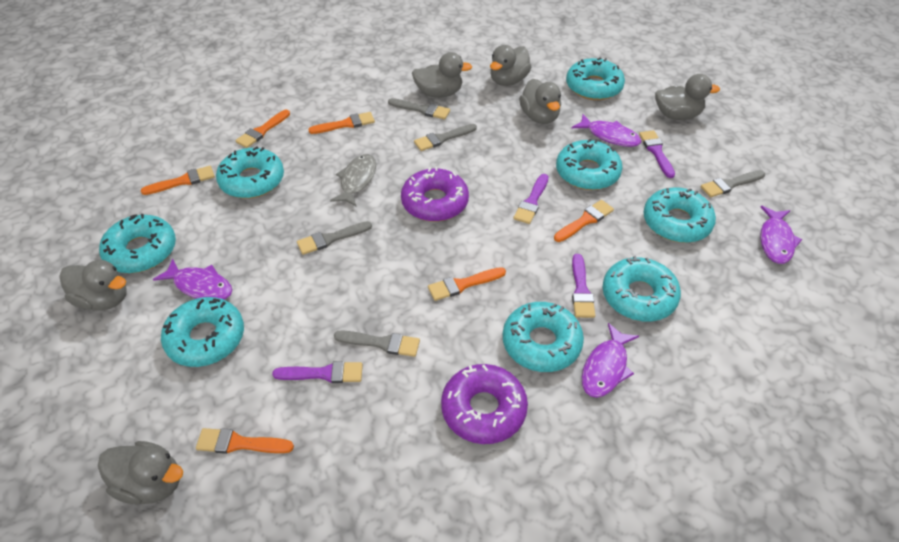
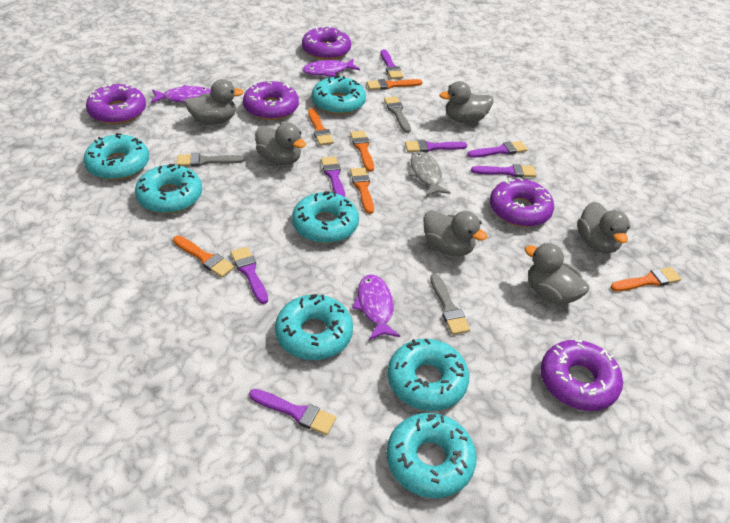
grey brush: 5 -> 3
purple brush: 4 -> 7
purple donut: 2 -> 5
purple fish: 4 -> 3
turquoise donut: 8 -> 7

